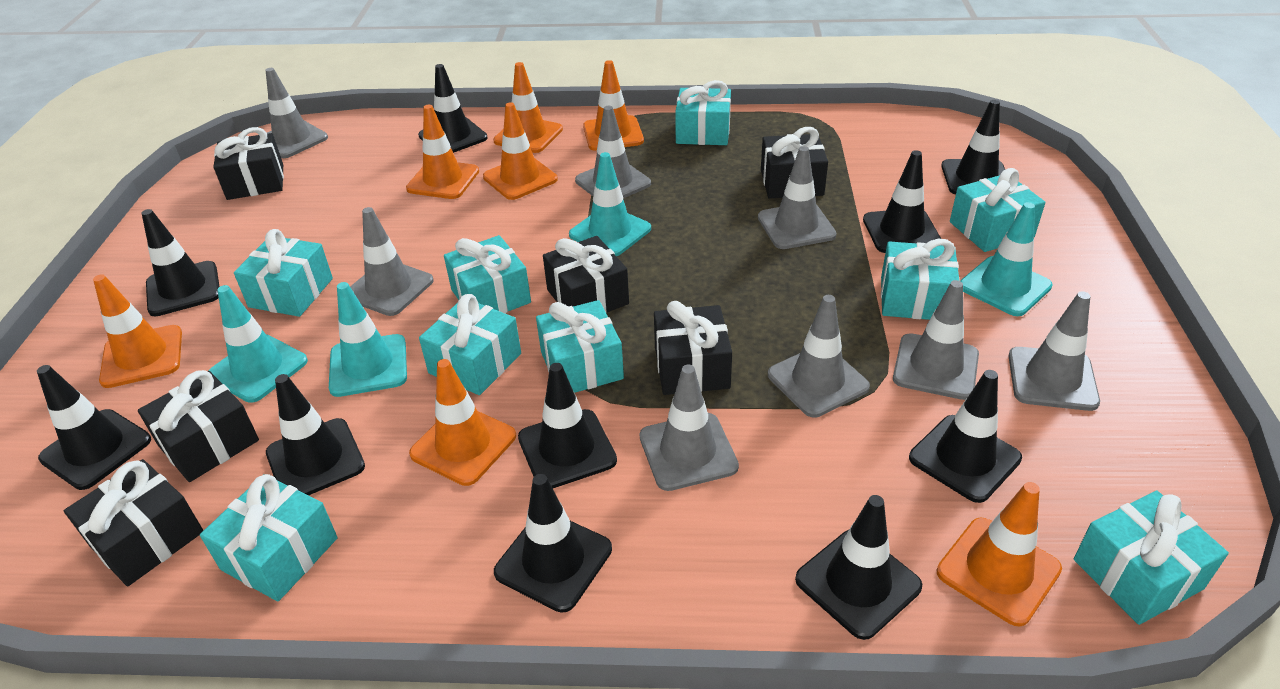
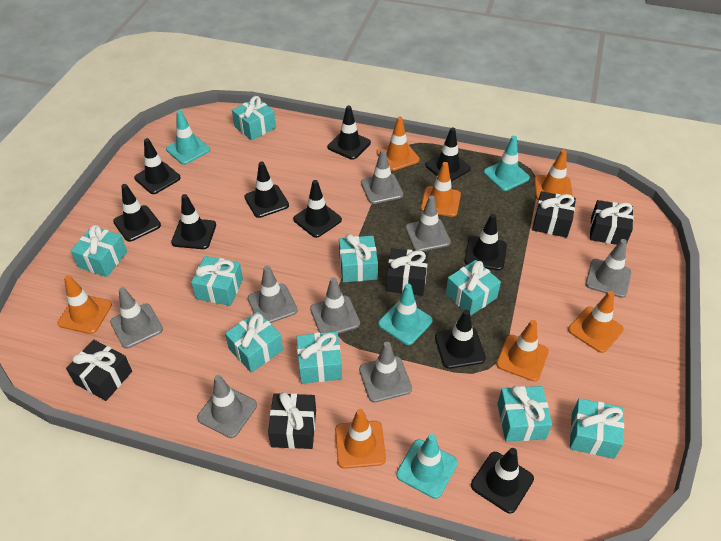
black gift: 6 -> 5

